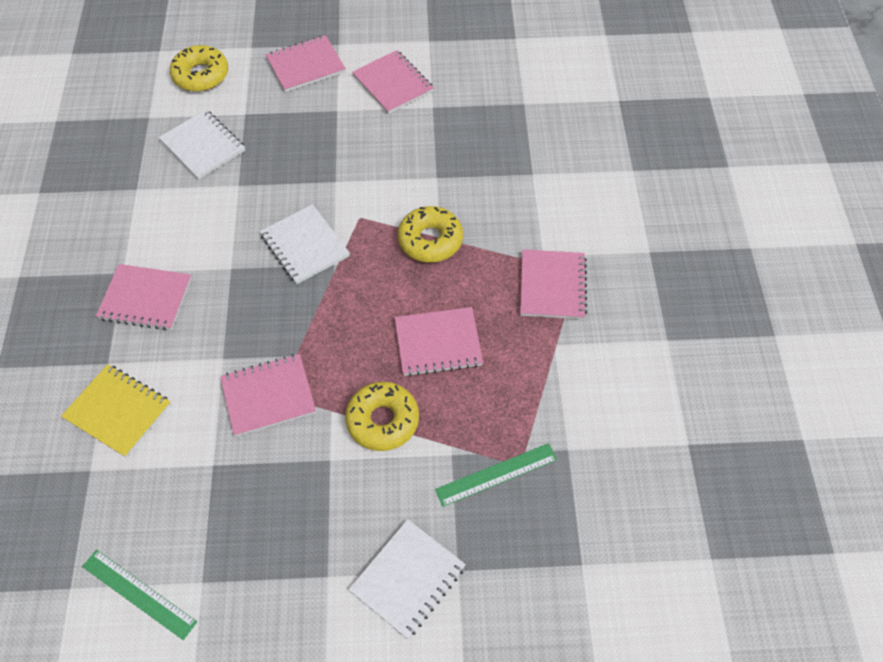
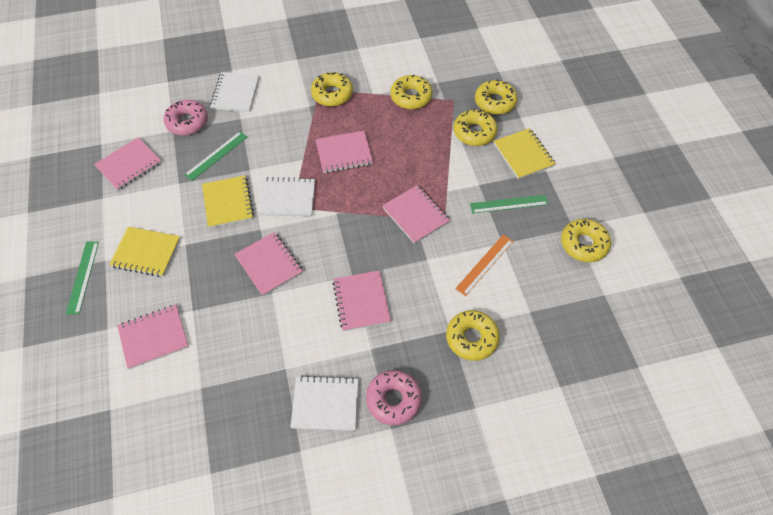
green ruler: 2 -> 3
orange ruler: 0 -> 1
pink donut: 0 -> 2
yellow donut: 3 -> 6
yellow notebook: 1 -> 3

